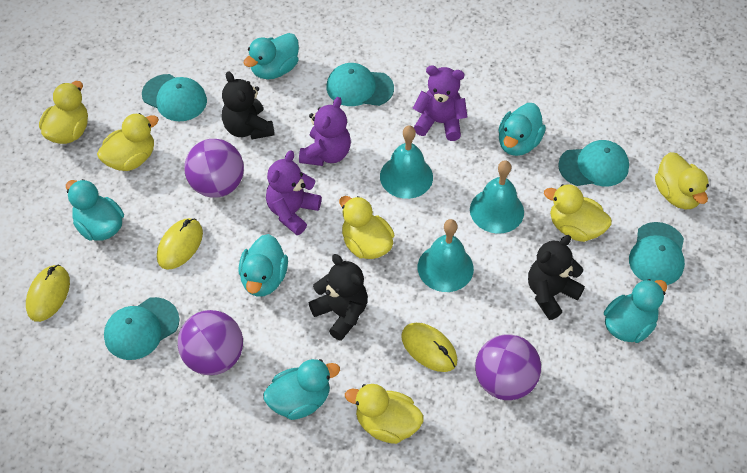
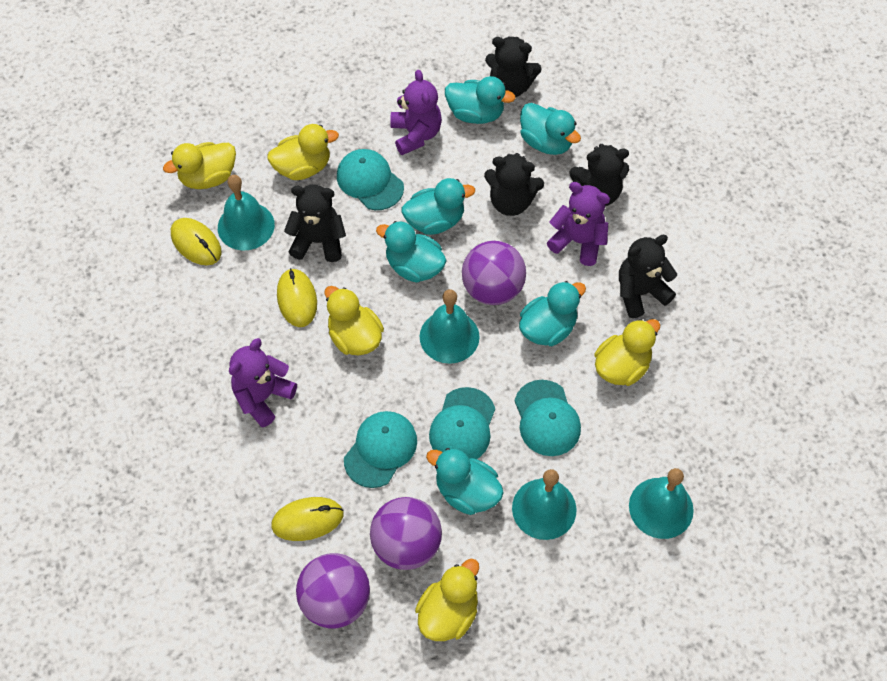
black teddy bear: 3 -> 5
turquoise bell: 3 -> 4
turquoise cap: 5 -> 4
yellow duck: 6 -> 5

